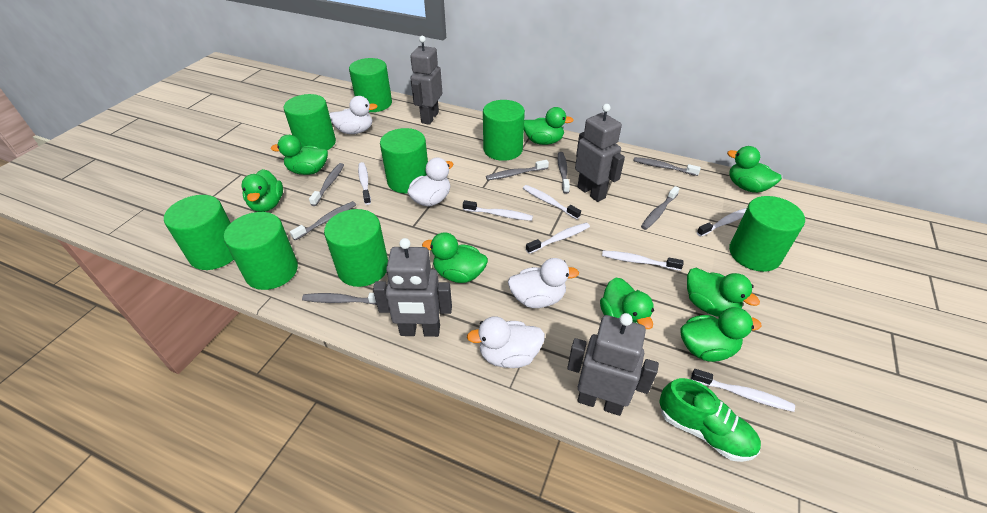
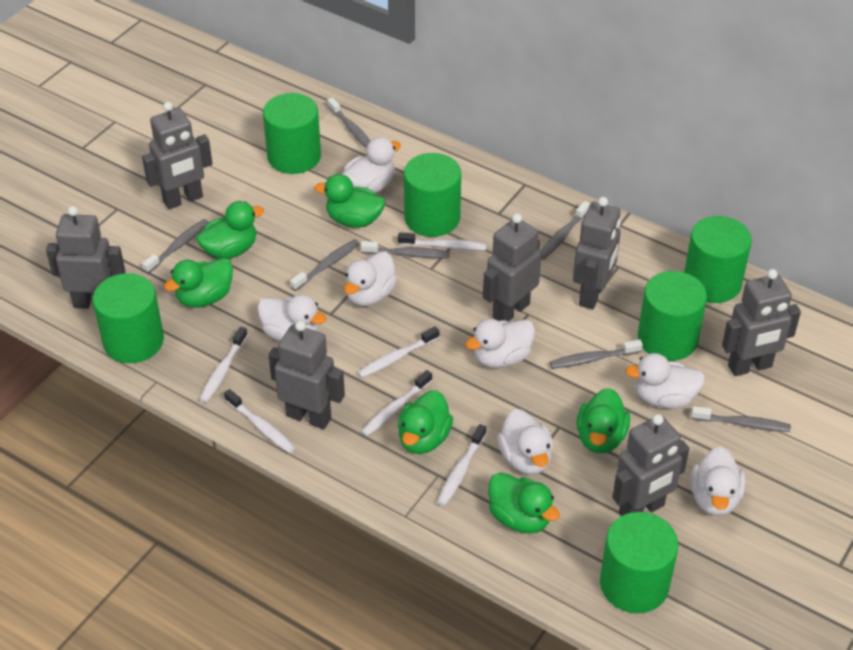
green cylinder: 8 -> 6
green duck: 8 -> 6
green shoe: 1 -> 0
grey robot: 4 -> 7
white duck: 4 -> 7
white toothbrush: 7 -> 6

